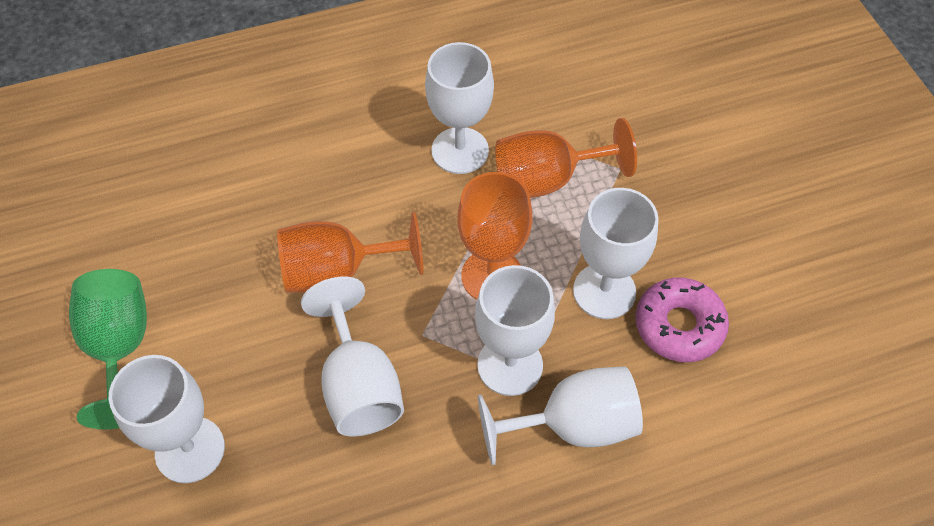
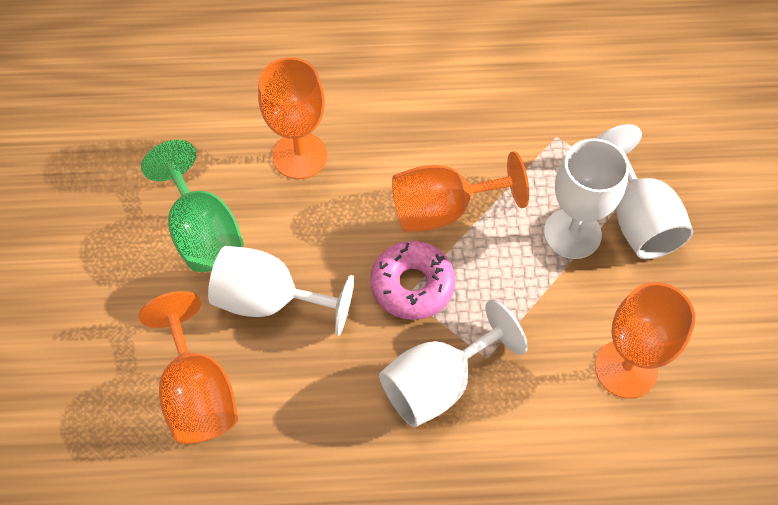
orange goblet: 3 -> 4
white goblet: 6 -> 4

